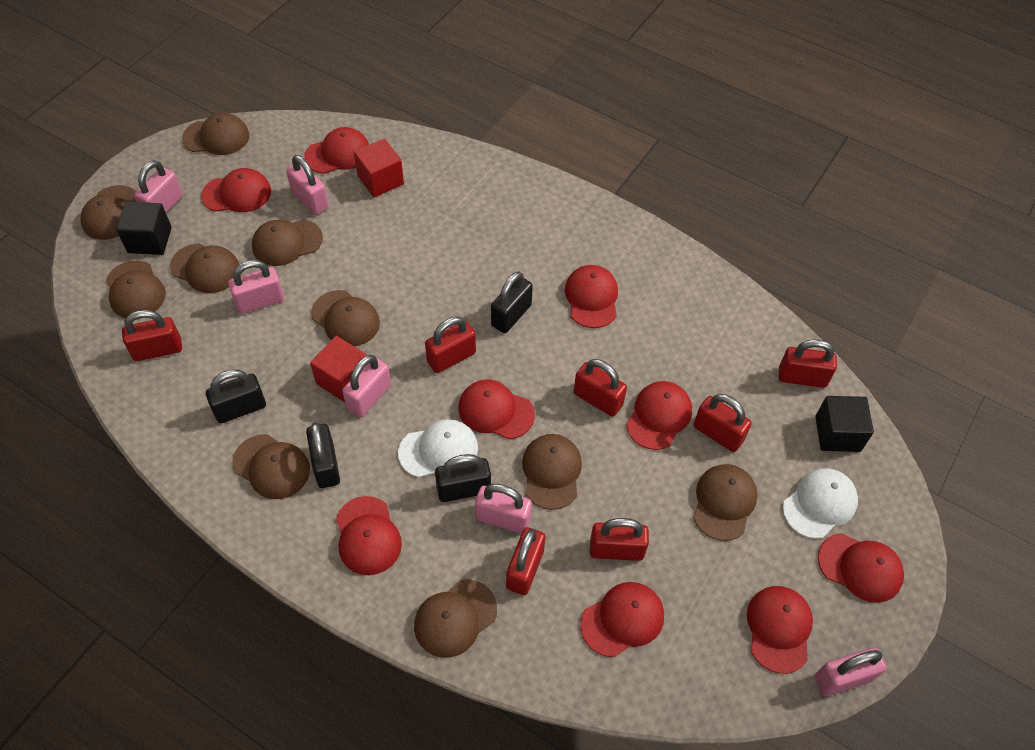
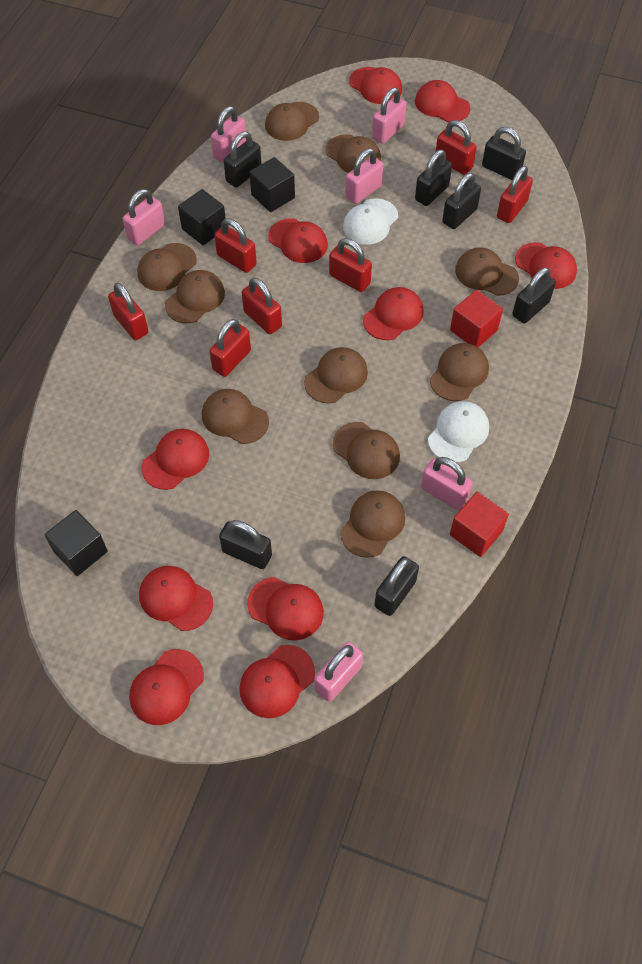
black cube: 2 -> 3
black padlock: 4 -> 7
red cap: 9 -> 10

